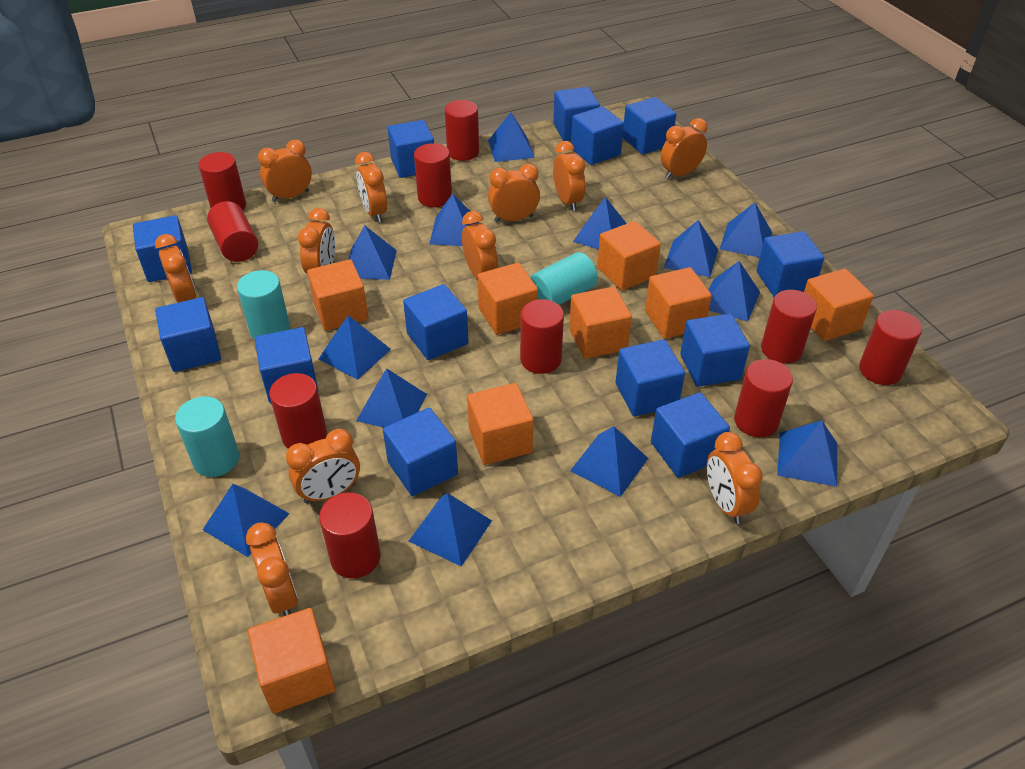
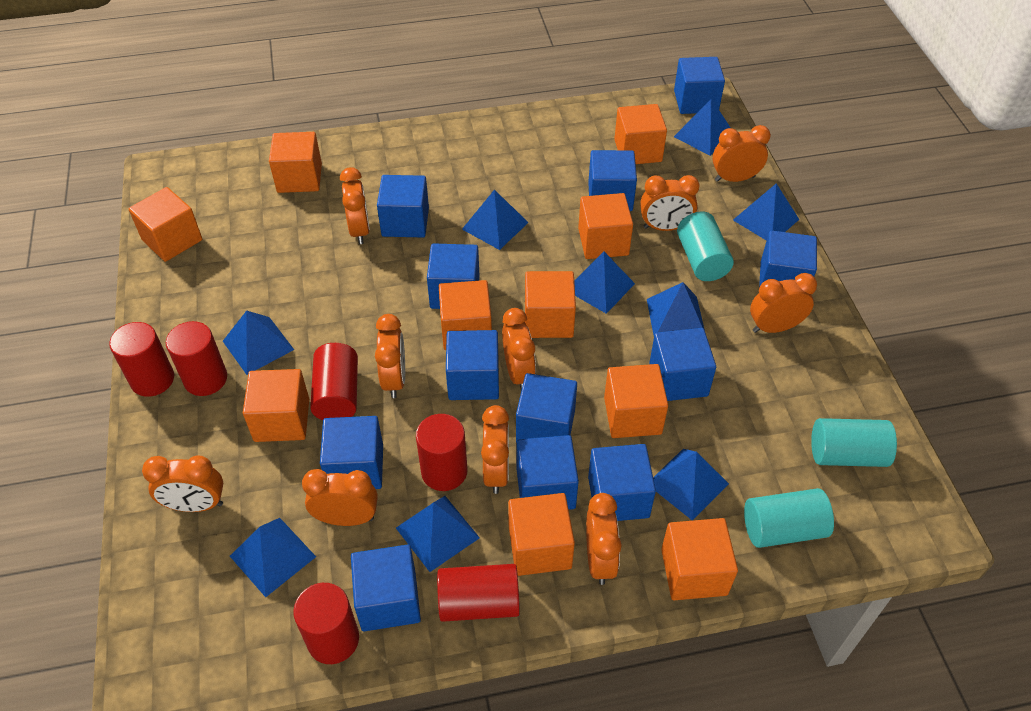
blue cube: 13 -> 12
blue pyramid: 13 -> 9
orange clock: 11 -> 10
orange cube: 8 -> 10
red cylinder: 10 -> 6

